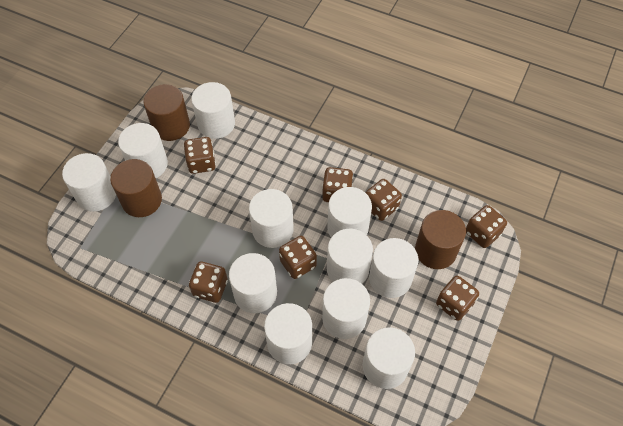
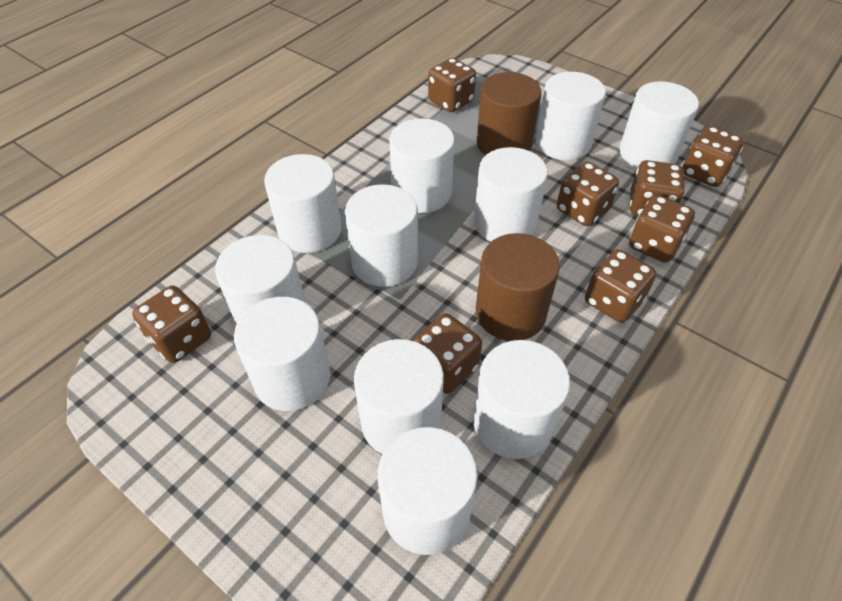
brown cylinder: 3 -> 2
brown dice: 7 -> 8

